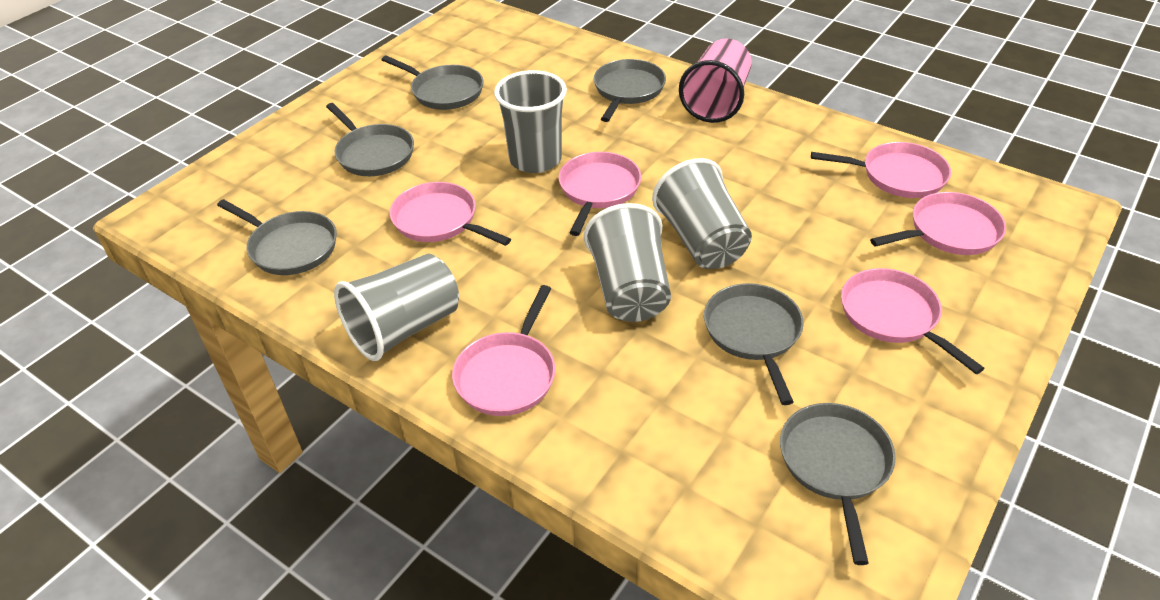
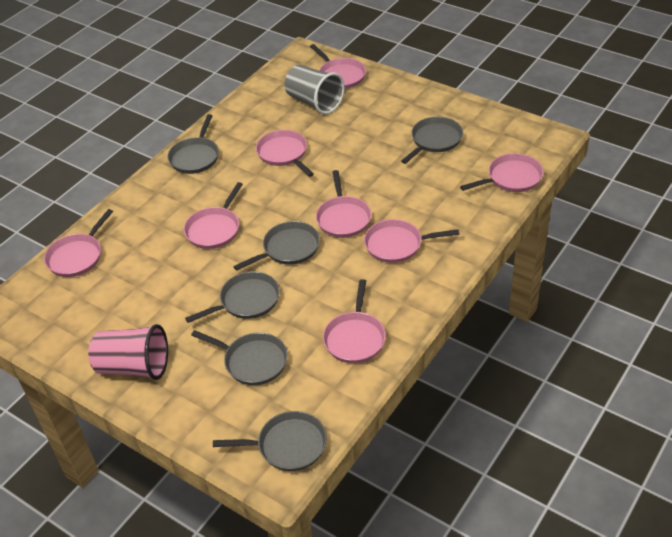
grey cup: 4 -> 1
pink pan: 6 -> 8

